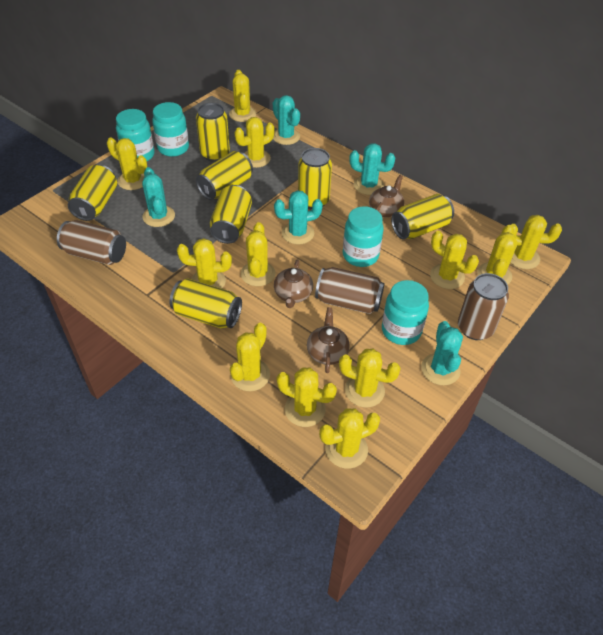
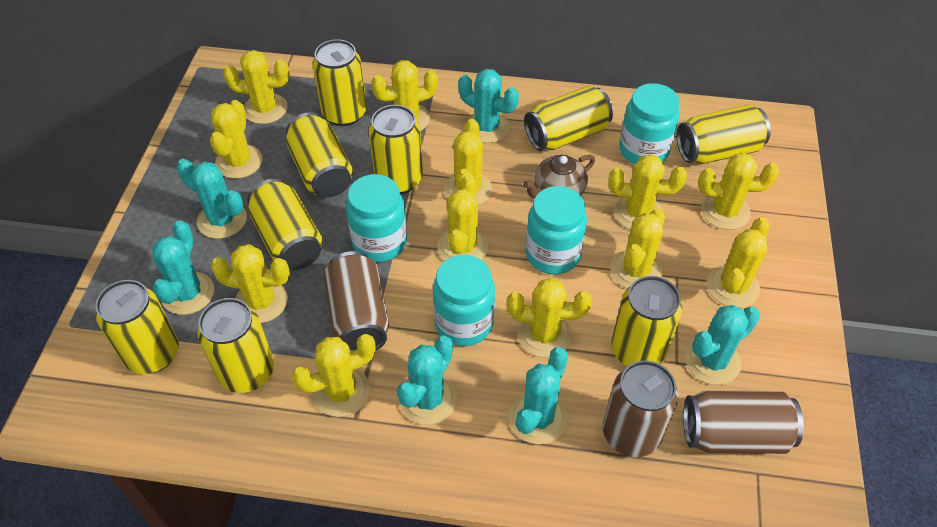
brown teapot: 3 -> 1
turquoise cactus: 5 -> 6
yellow can: 7 -> 9

